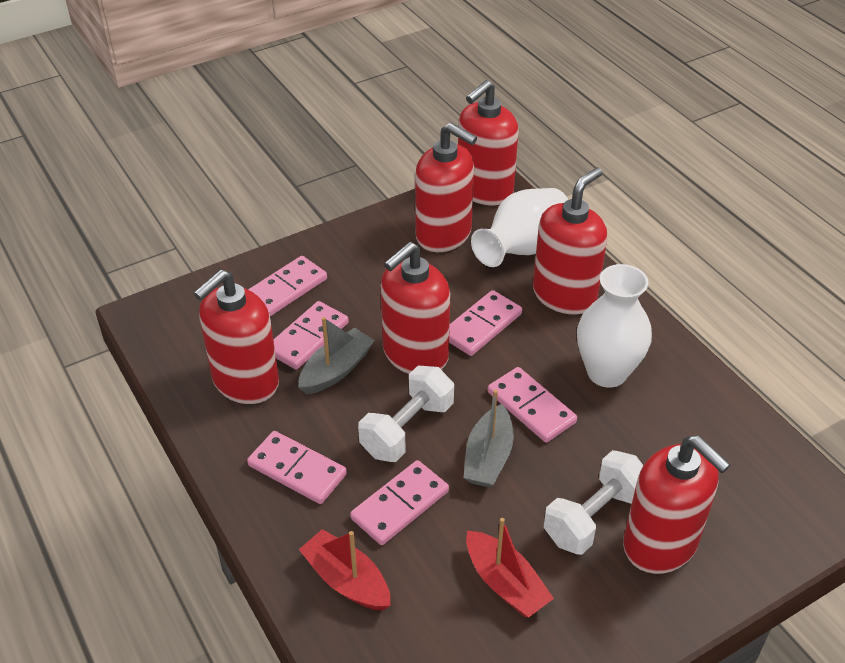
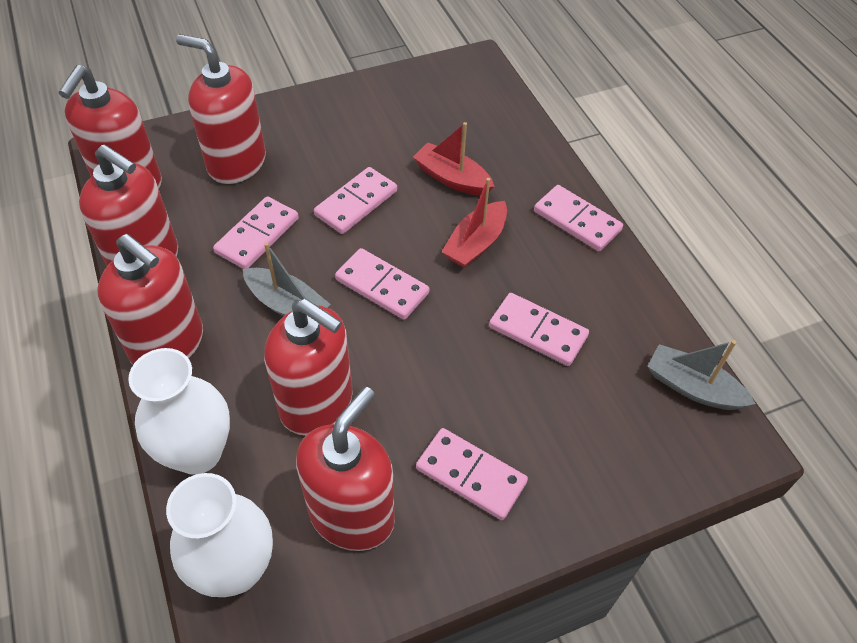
white dumbbell: 2 -> 0

